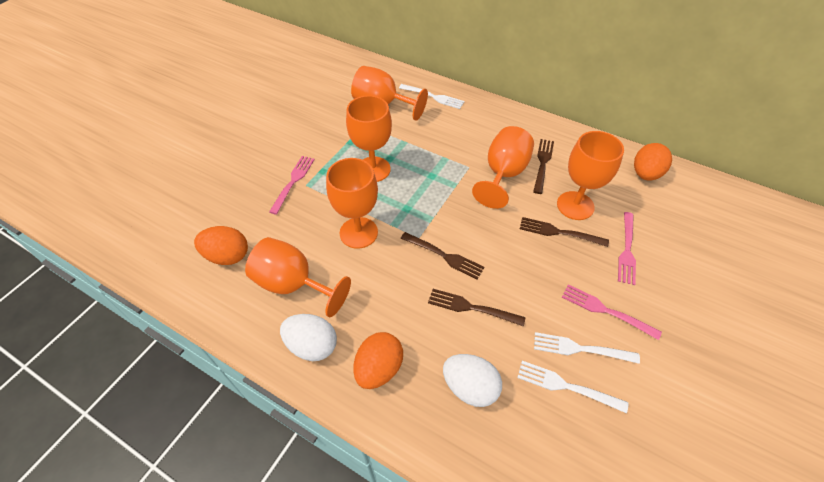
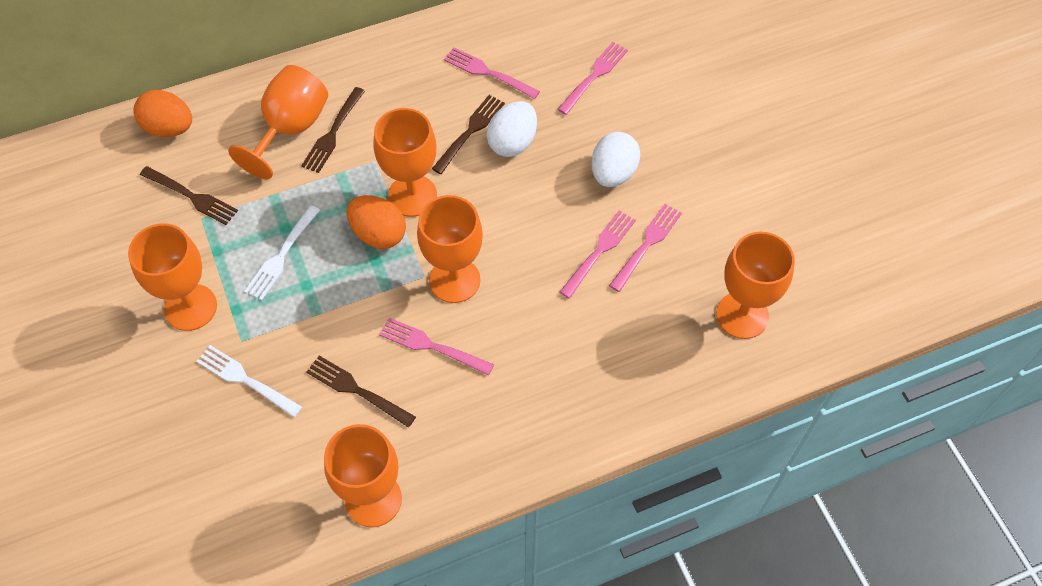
orange egg: 3 -> 2
pink fork: 3 -> 5
white fork: 3 -> 2

